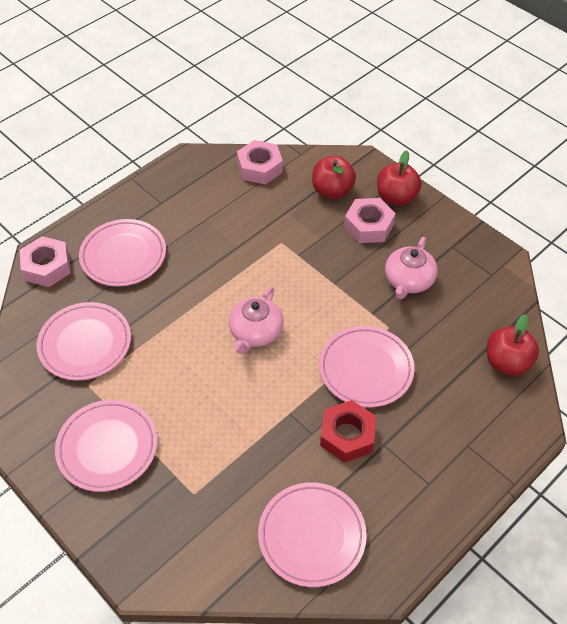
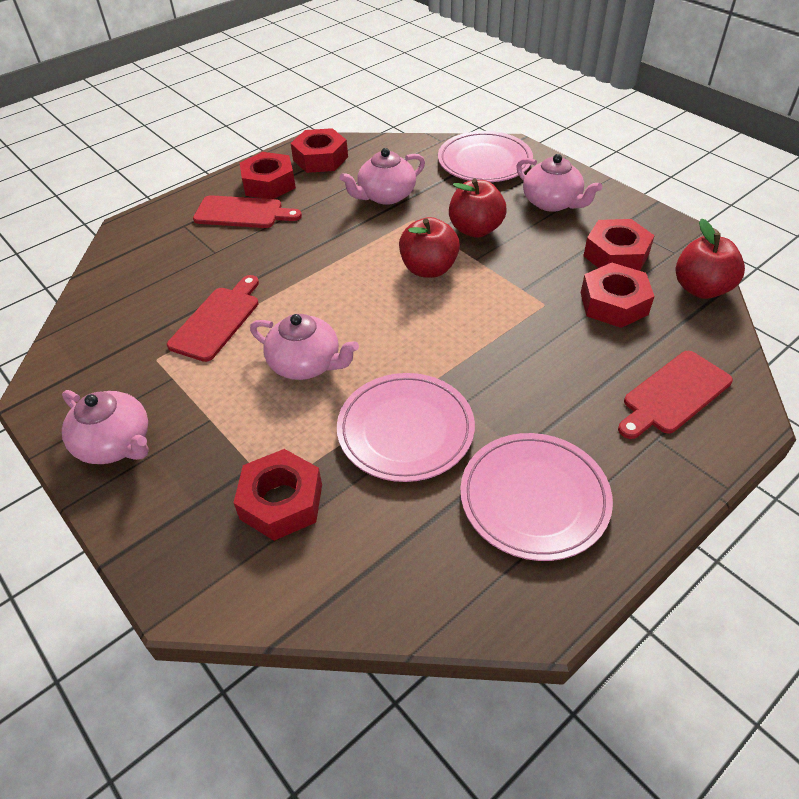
pink nut: 3 -> 0
pink plate: 5 -> 3
pink teapot: 2 -> 4
red cutting board: 0 -> 3
red nut: 1 -> 5

